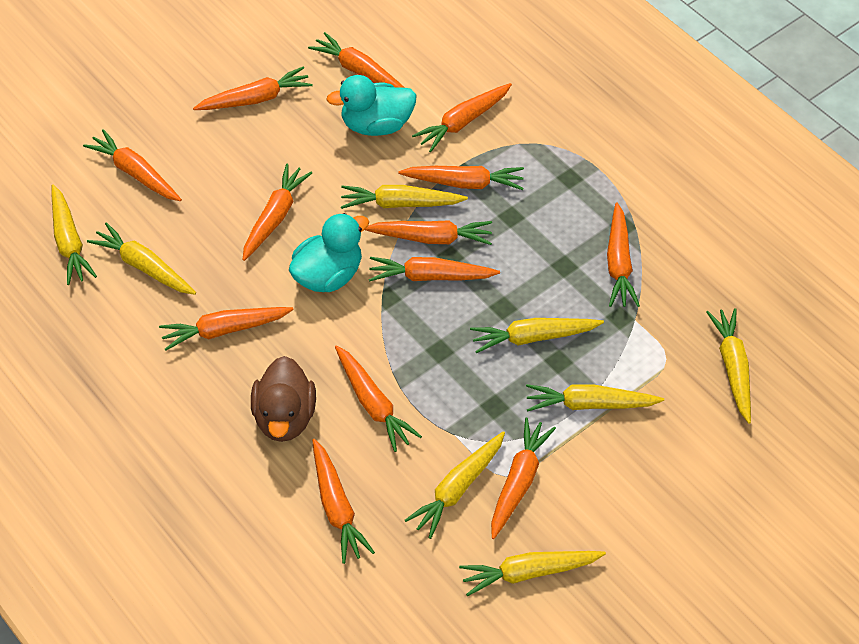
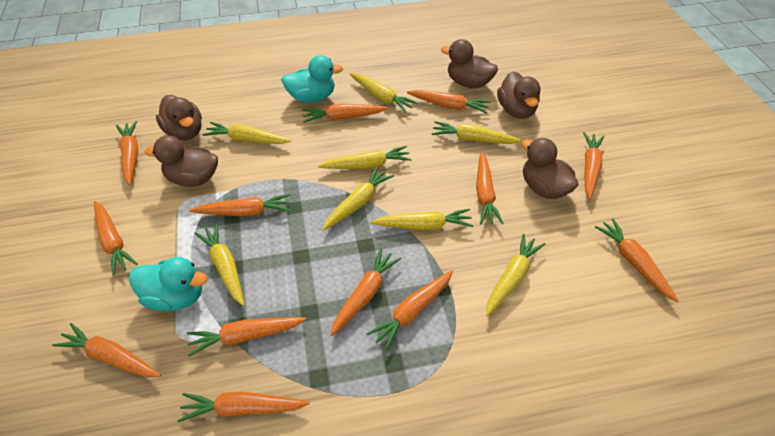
brown duck: 1 -> 5

